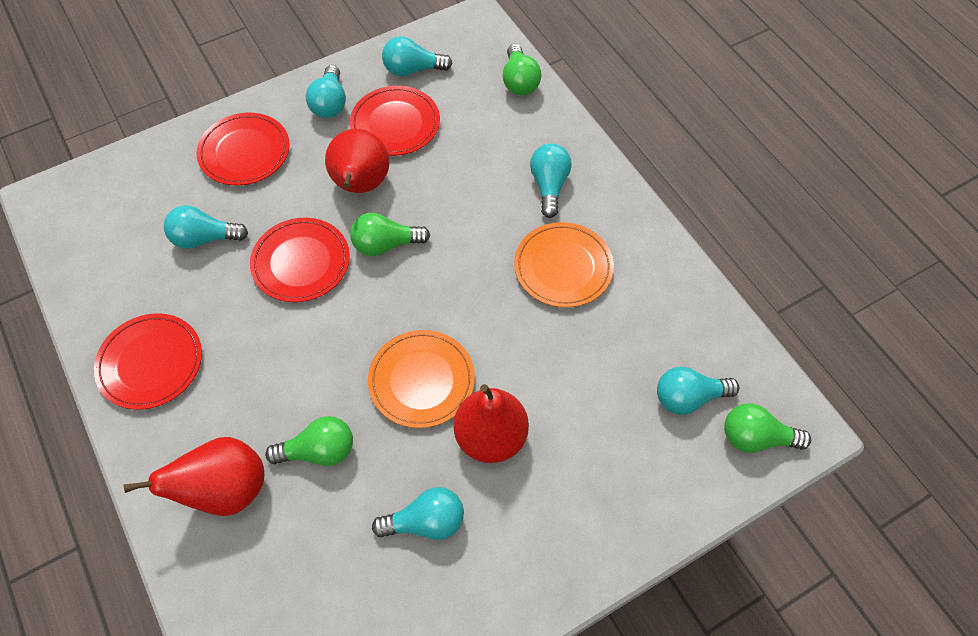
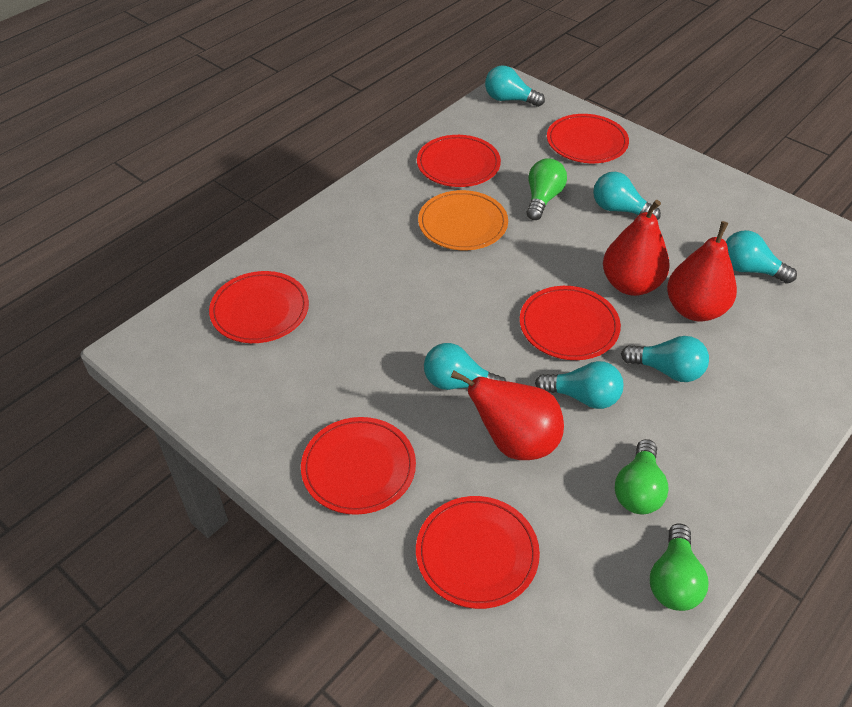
green light bulb: 4 -> 3
orange plate: 2 -> 1
red plate: 4 -> 6

